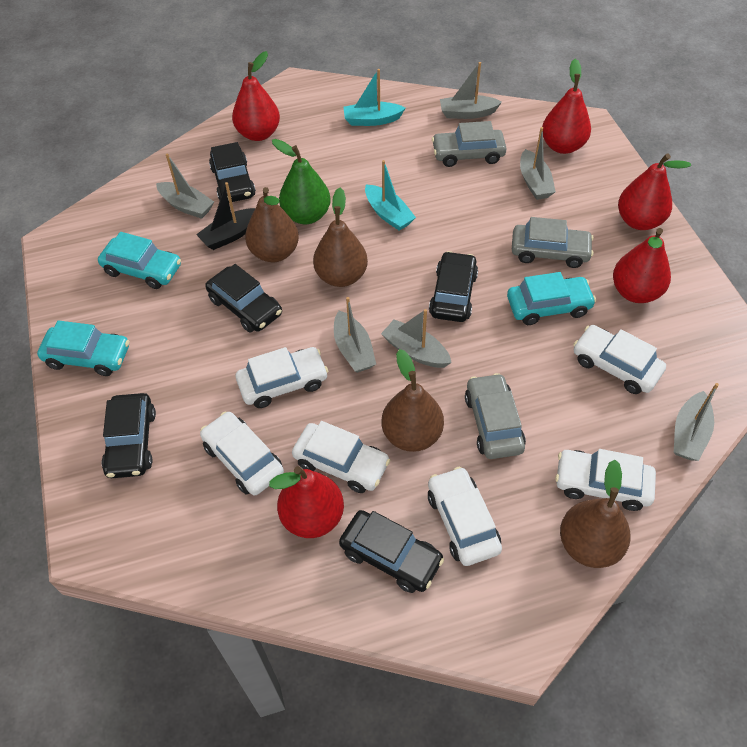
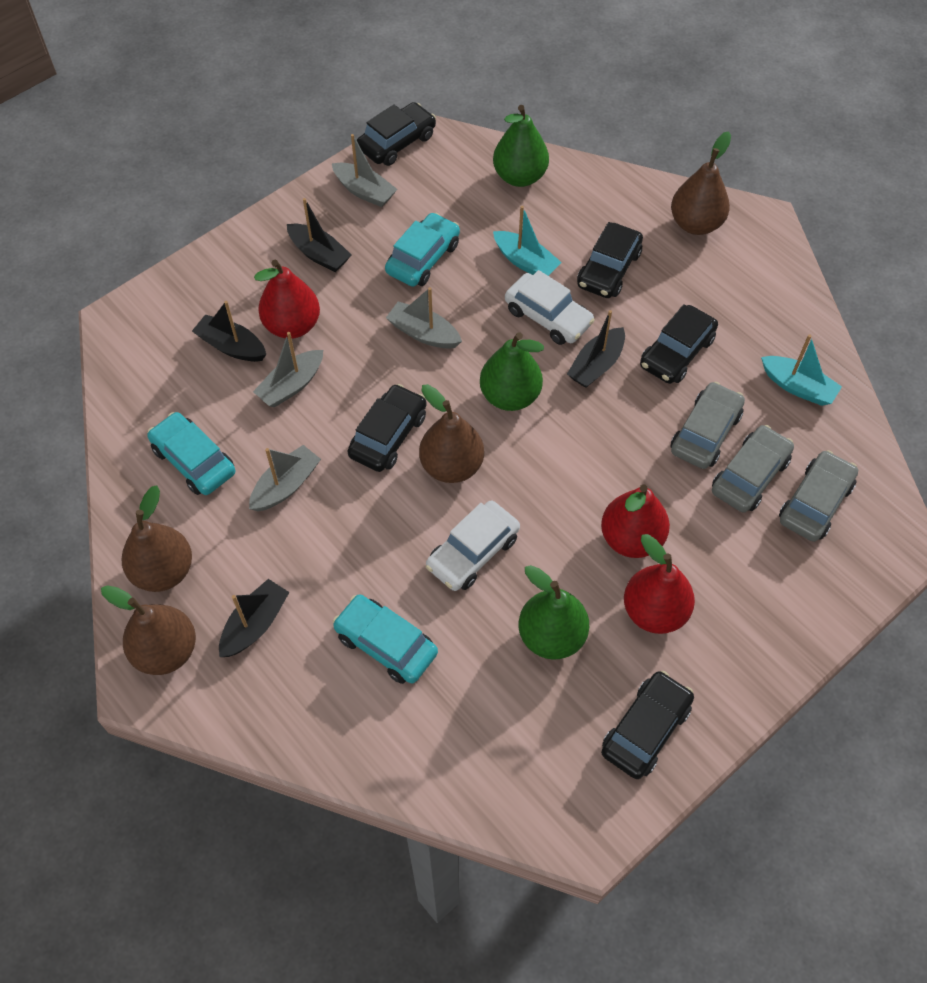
black boat: 1 -> 4
green pear: 1 -> 3
grey boat: 6 -> 4
red pear: 5 -> 3
white car: 6 -> 2

